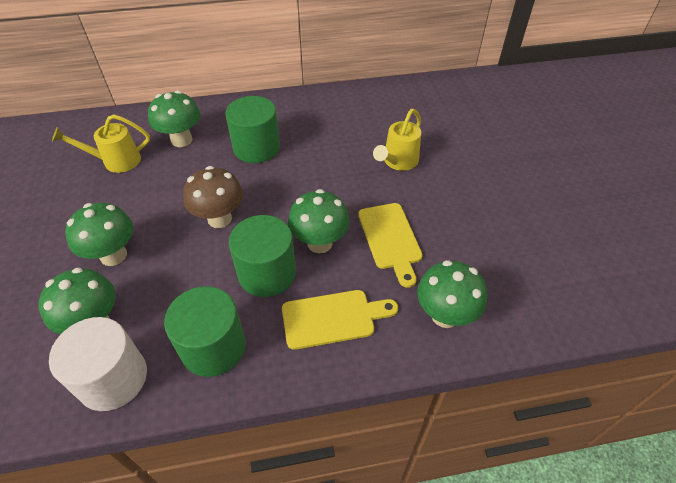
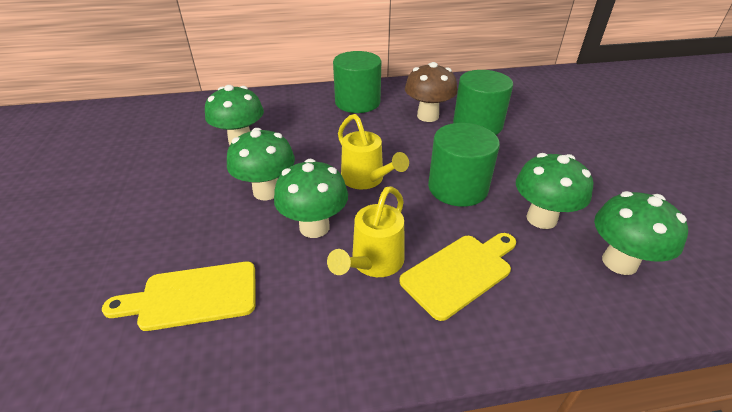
white cylinder: 1 -> 0

